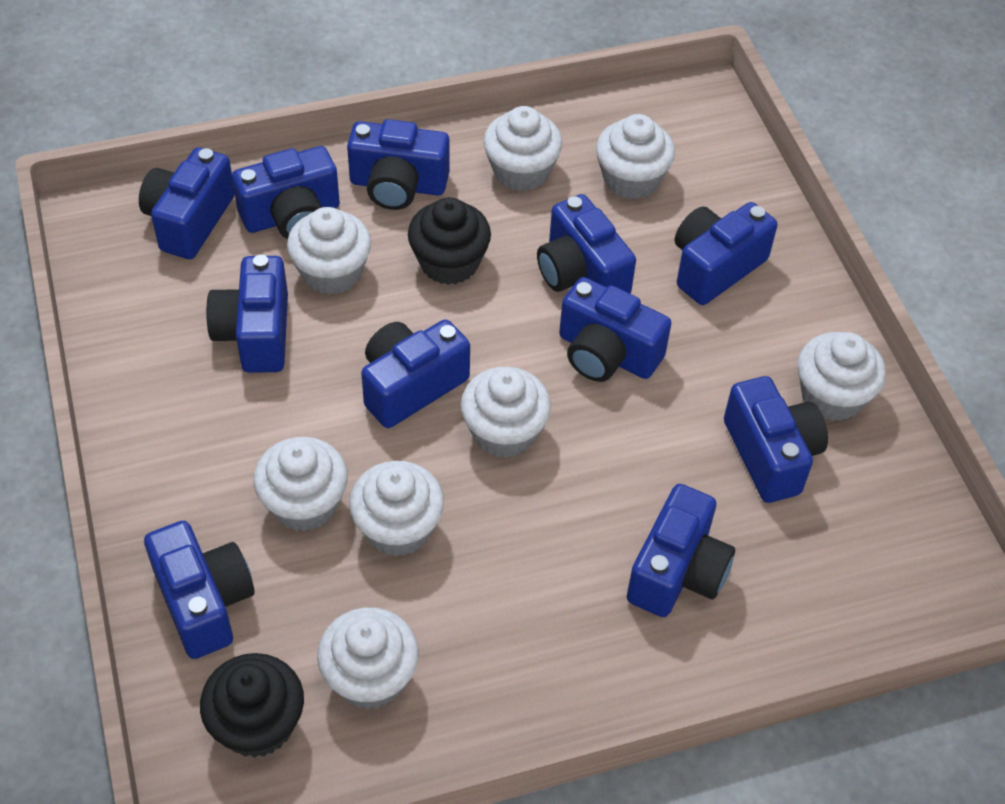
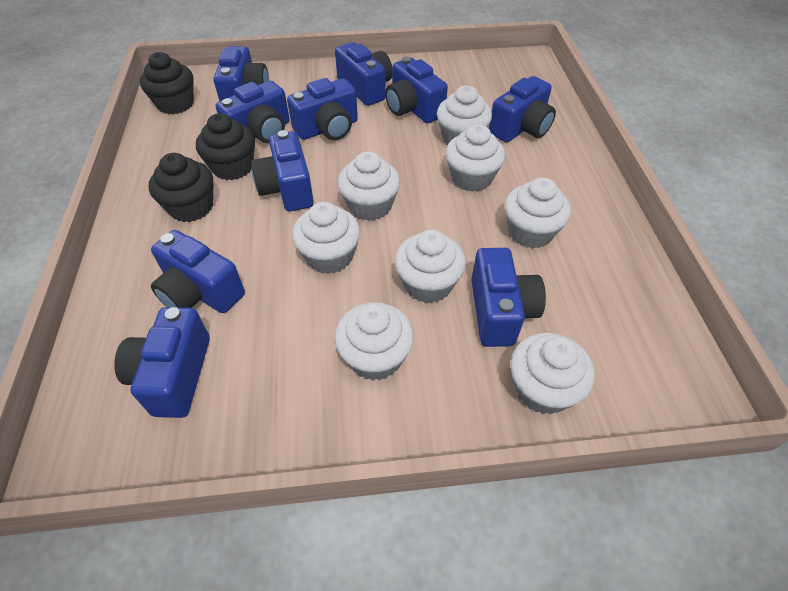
black cupcake: 2 -> 3
blue camera: 11 -> 10

